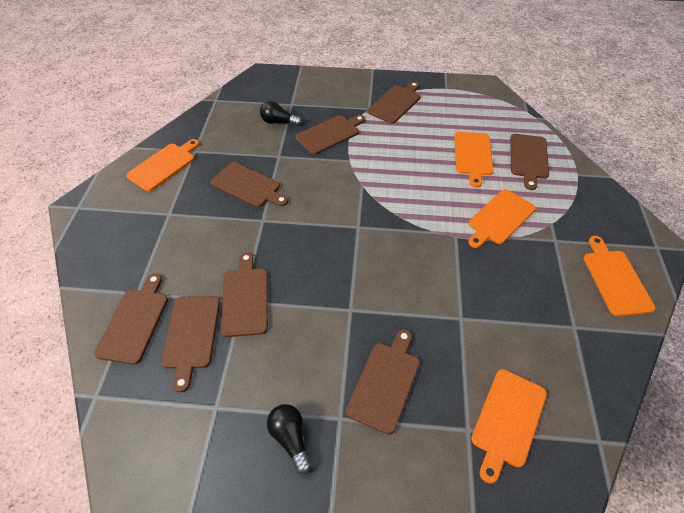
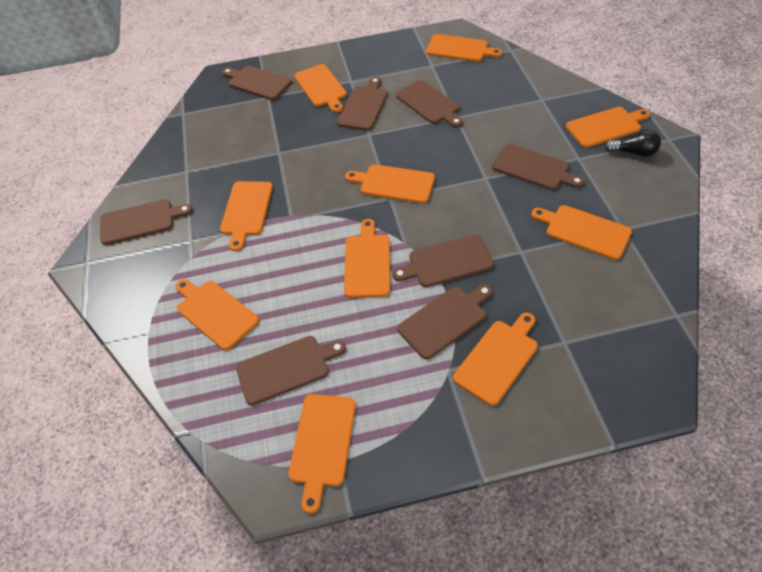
black light bulb: 2 -> 1
orange cutting board: 5 -> 10

